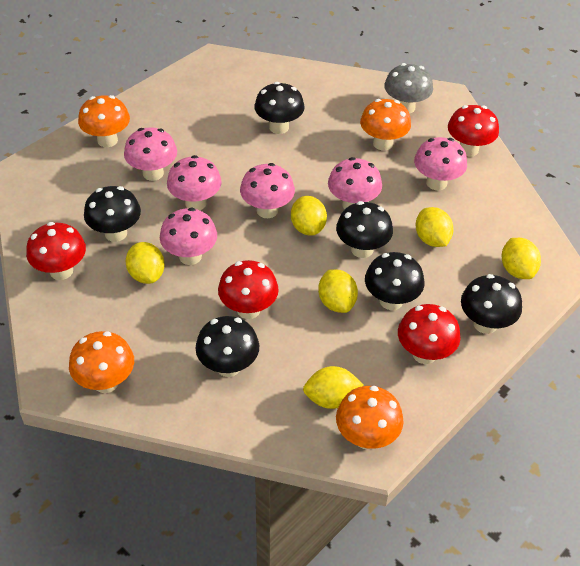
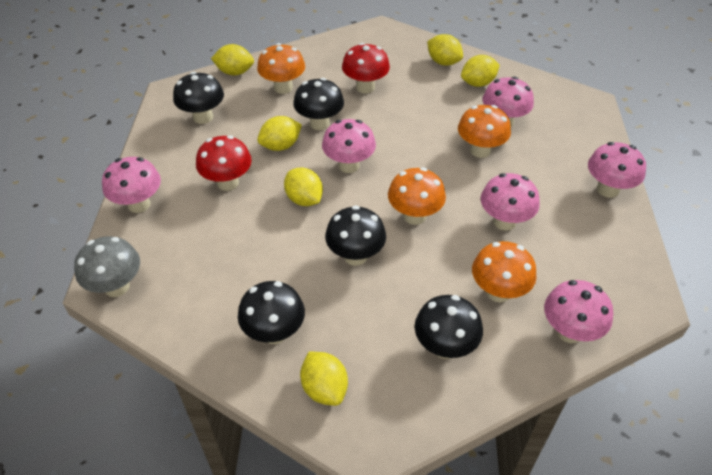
black mushroom: 6 -> 5
red mushroom: 4 -> 2

